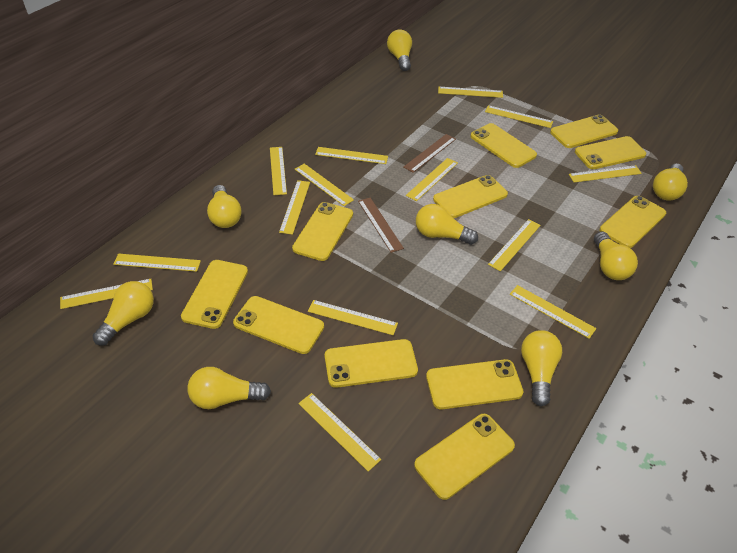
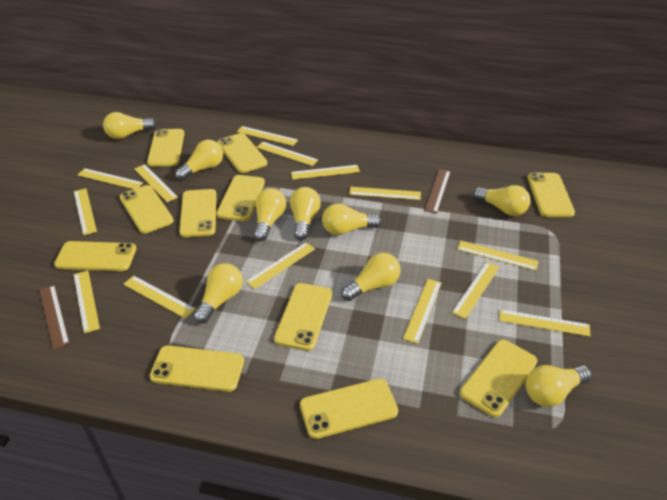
yellow light bulb: 8 -> 9

